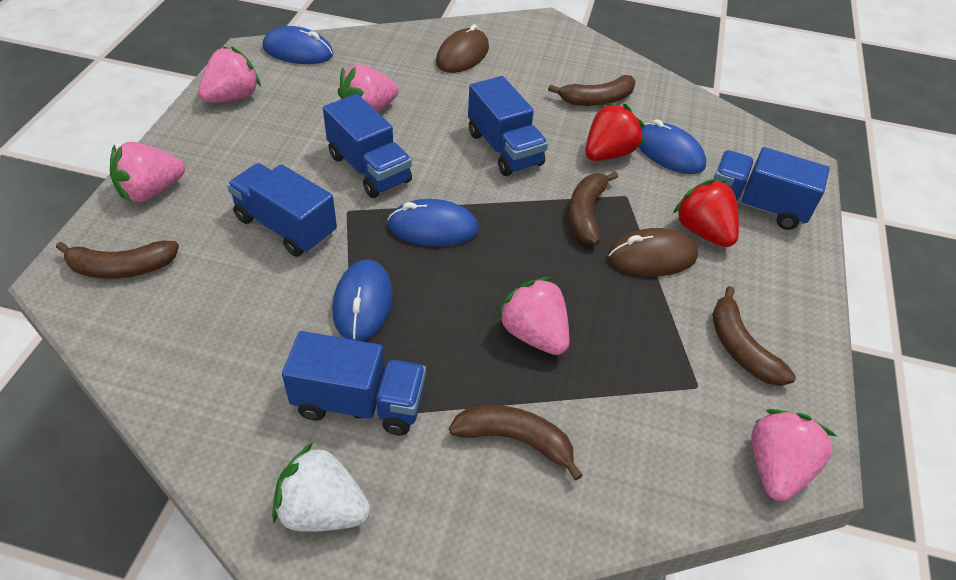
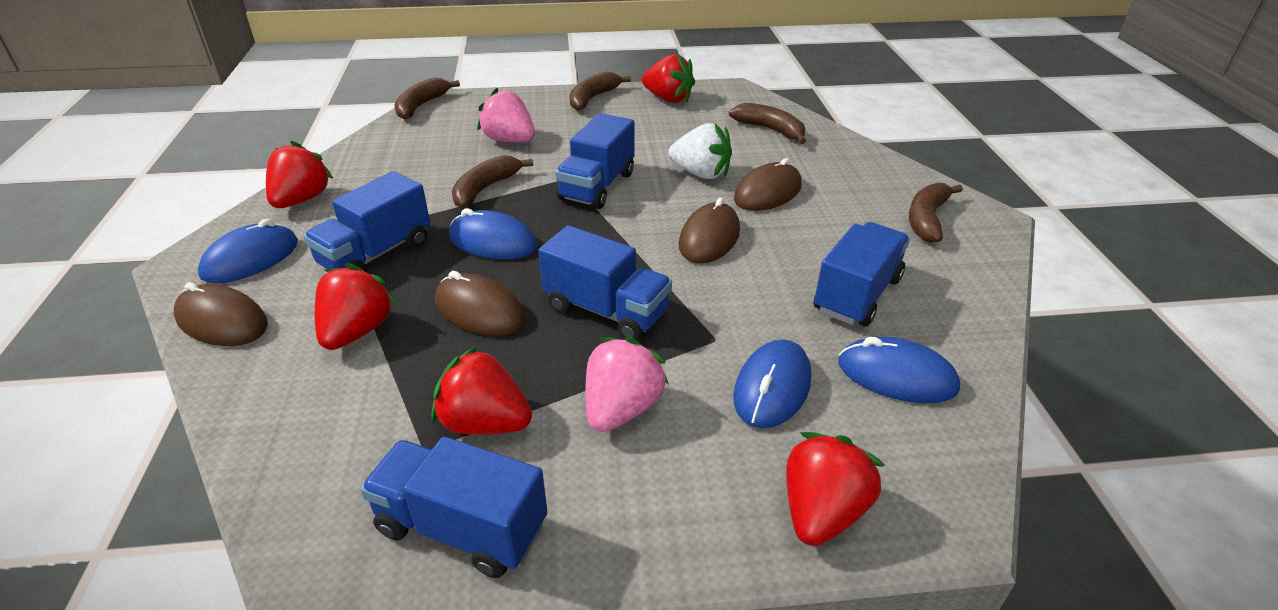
brown mouse: 2 -> 4
pink strawberry: 5 -> 2
red strawberry: 2 -> 5

